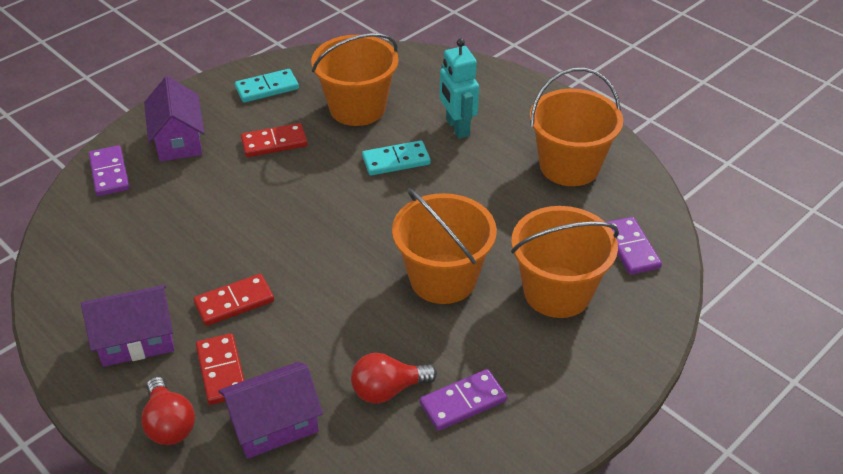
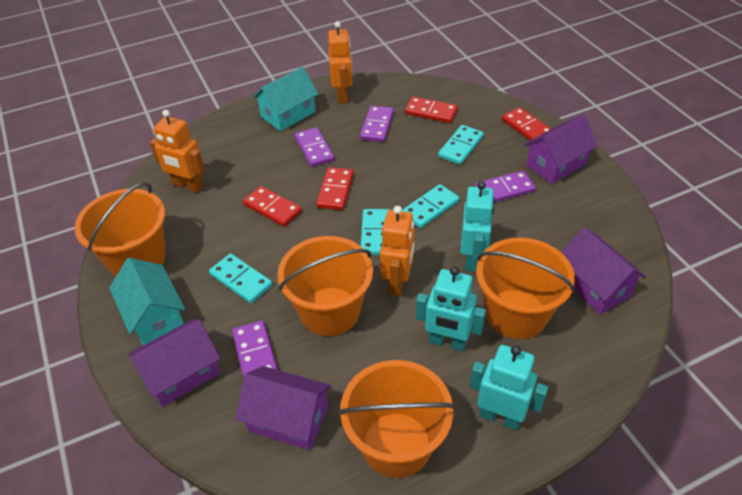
orange robot: 0 -> 3
purple domino: 3 -> 4
purple house: 3 -> 4
red domino: 3 -> 4
red light bulb: 2 -> 0
turquoise domino: 2 -> 4
turquoise house: 0 -> 2
turquoise robot: 1 -> 3

